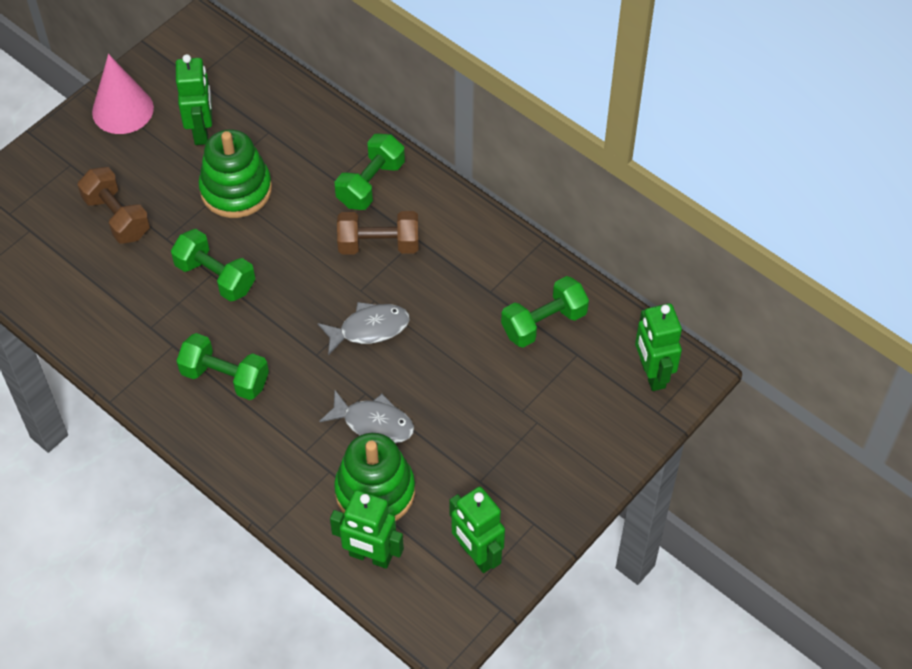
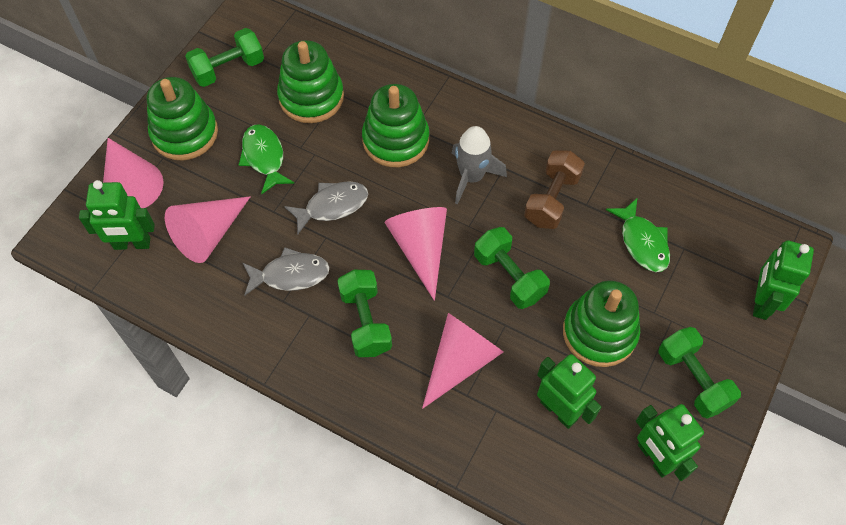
brown dumbbell: 2 -> 1
green fish: 0 -> 2
green stacking toy: 2 -> 4
grey rocket: 0 -> 1
pink cone: 1 -> 4

